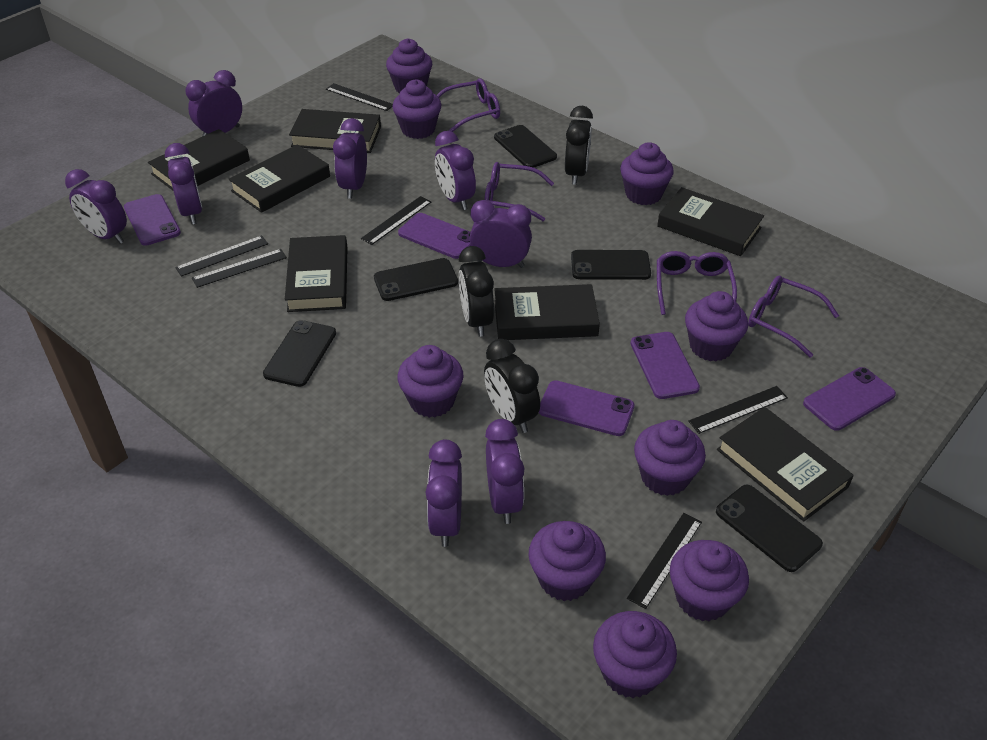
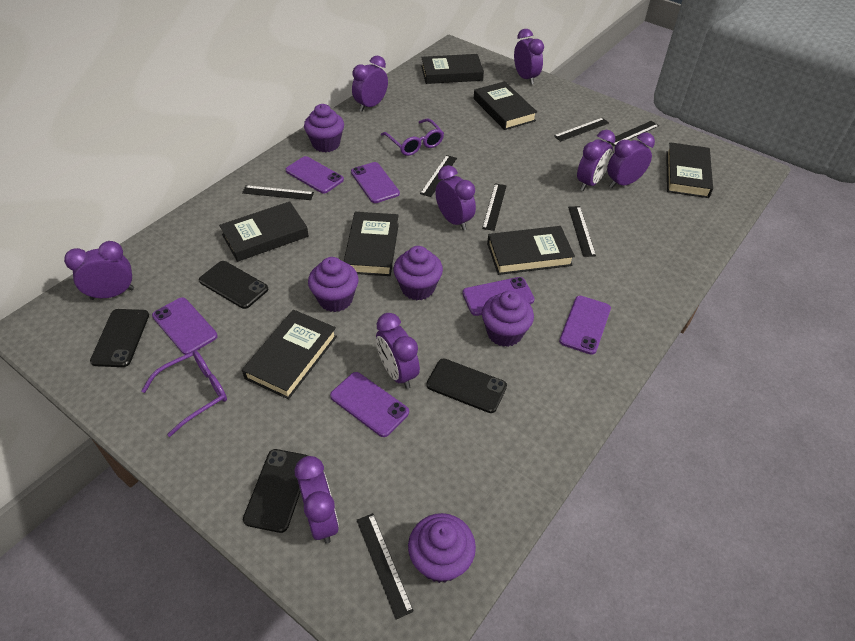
black clock: 3 -> 0
black phone: 5 -> 4
black ruler: 6 -> 7
purple cupcake: 9 -> 5
purple glasses: 4 -> 2
purple phone: 5 -> 6

